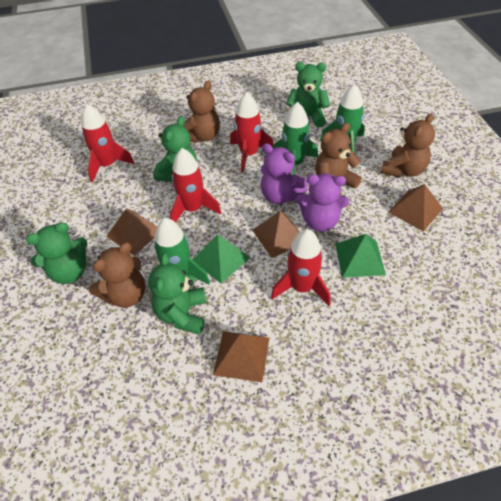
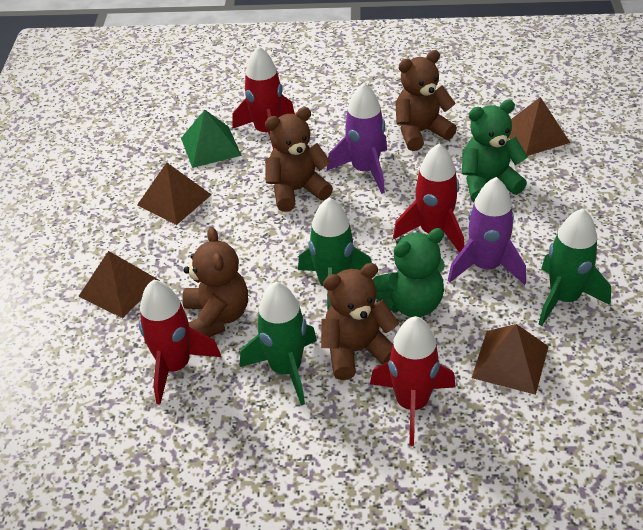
green pyramid: 2 -> 1
green teddy bear: 4 -> 2
purple rocket: 0 -> 2
purple teddy bear: 2 -> 0

